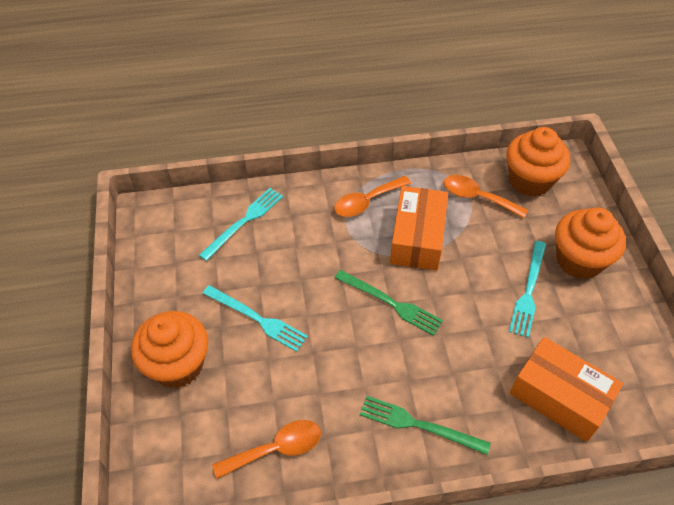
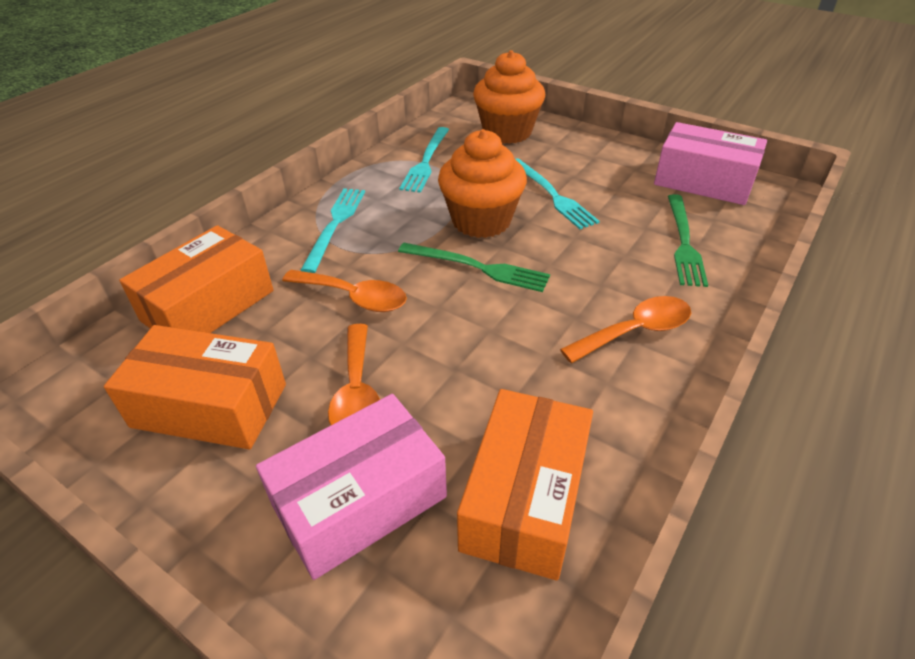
orange box: 2 -> 3
orange cupcake: 3 -> 2
pink box: 0 -> 2

